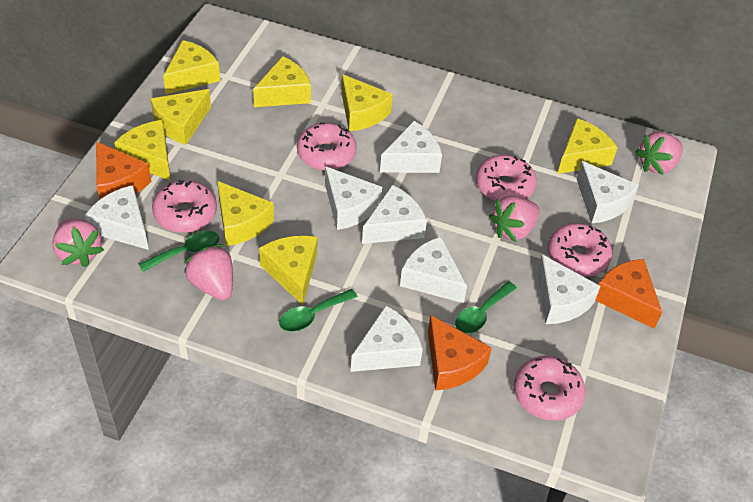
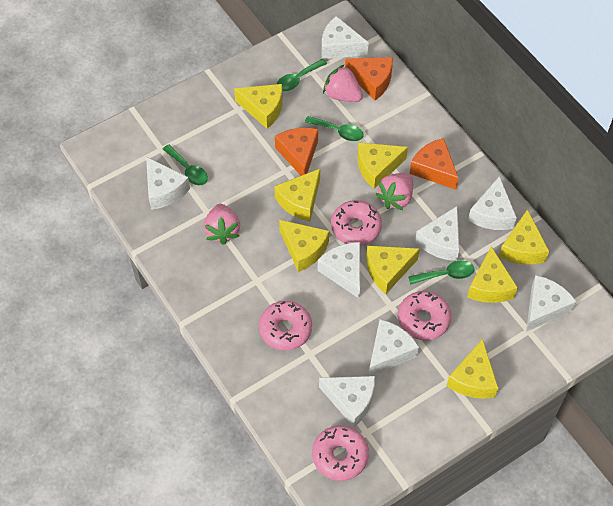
green spoon: 3 -> 4
pink donut: 5 -> 4
pink strawberry: 4 -> 3

